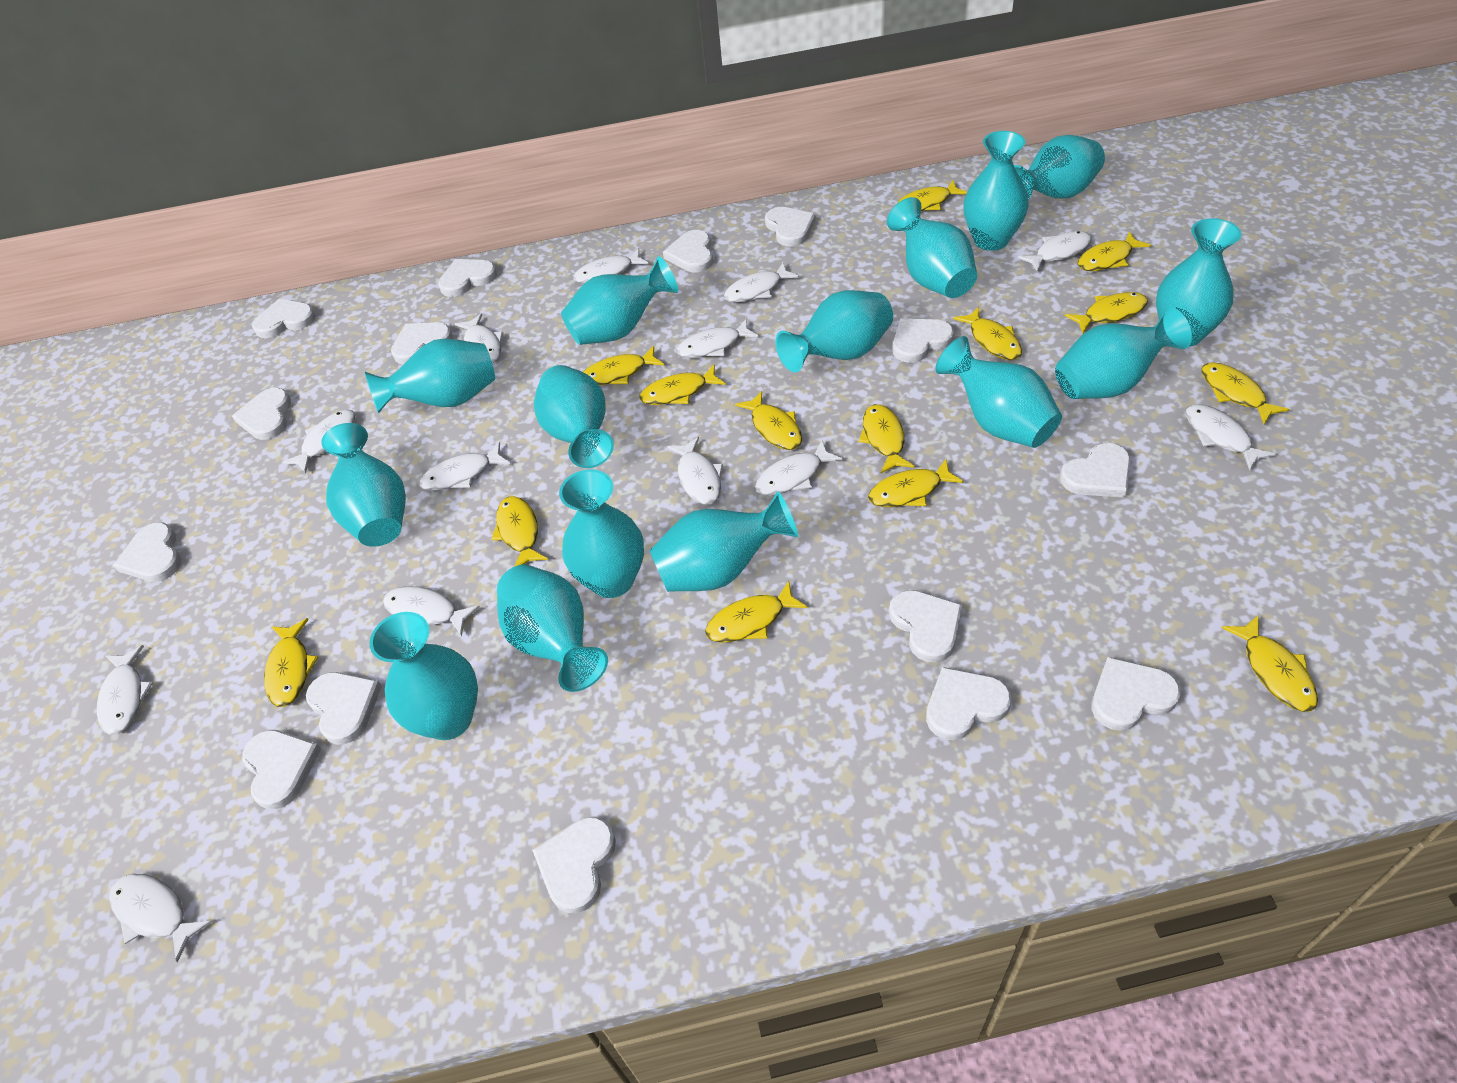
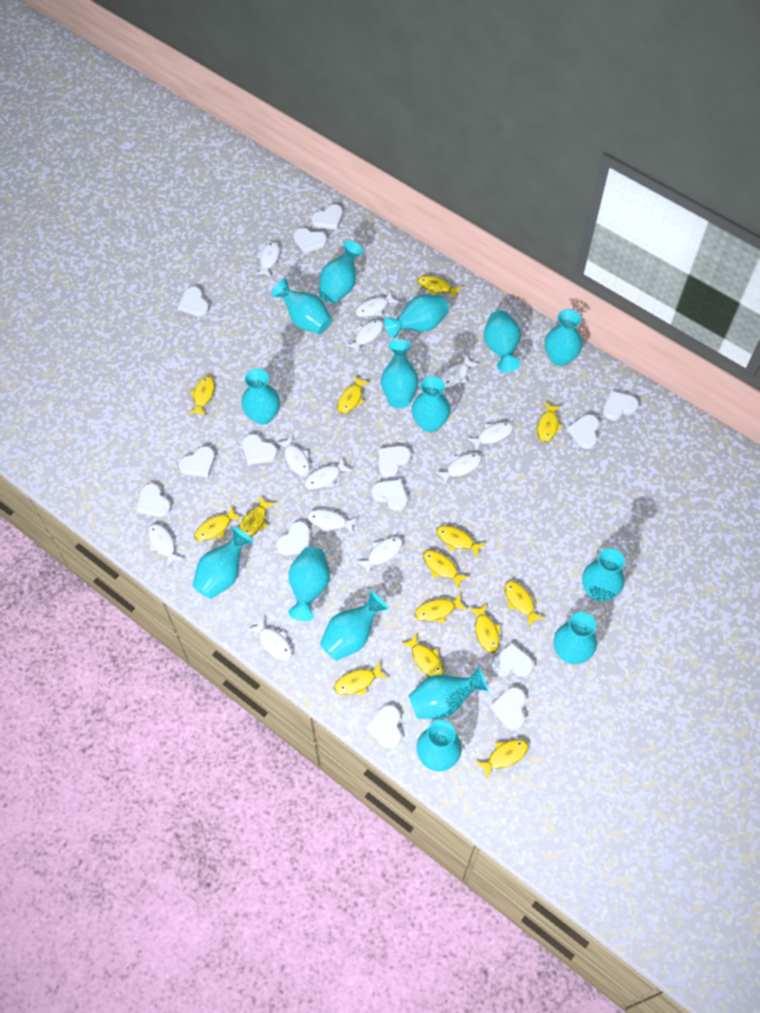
white fish: 13 -> 12
white heart: 15 -> 14

